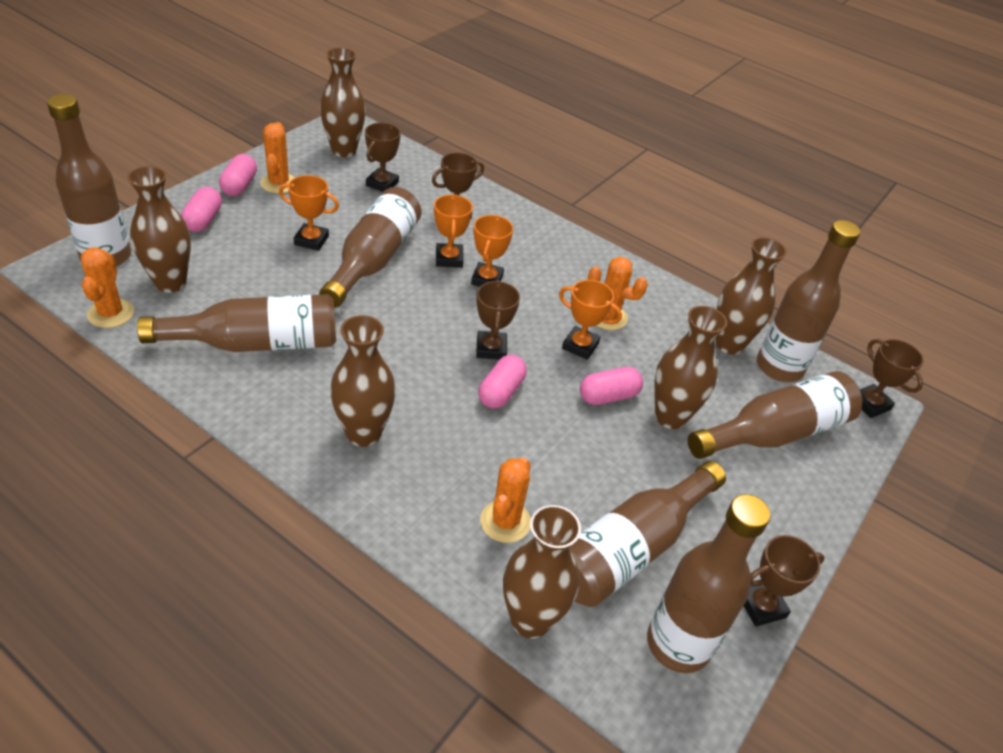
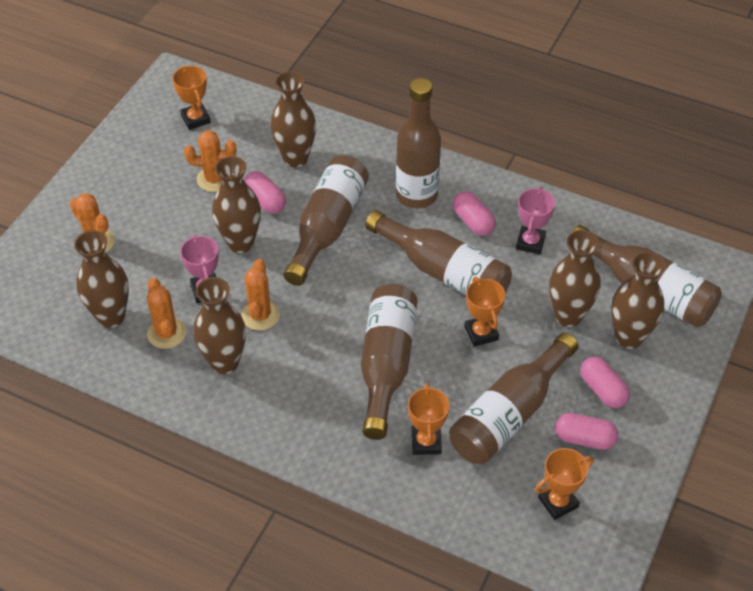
brown bottle: 7 -> 6
brown trophy: 5 -> 0
pink trophy: 0 -> 2

